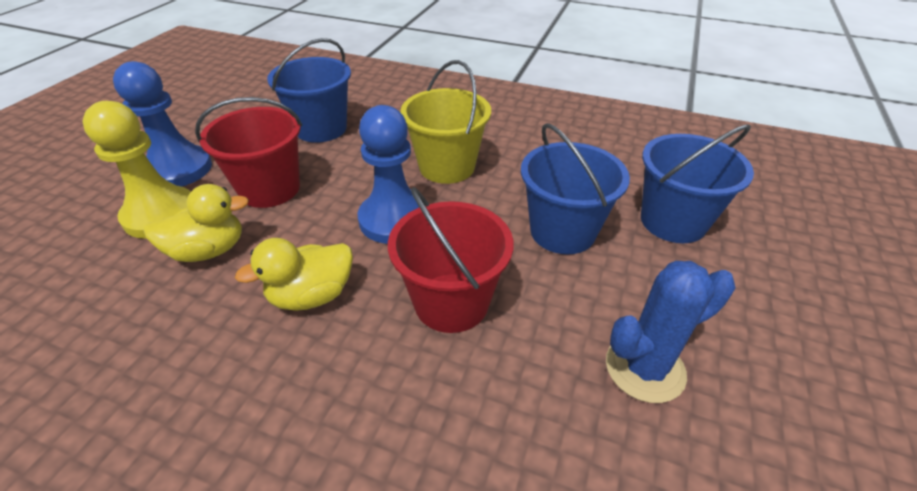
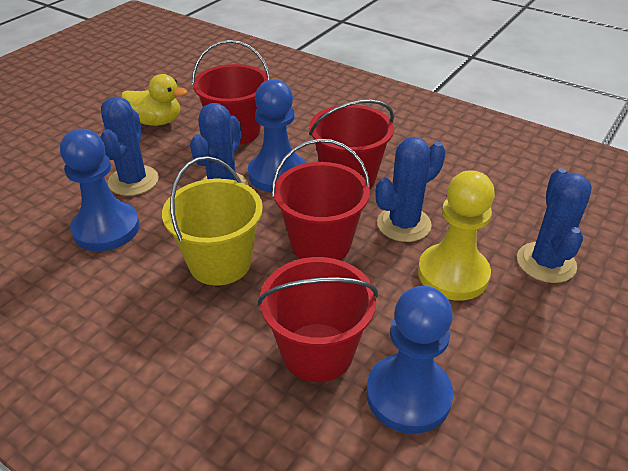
blue bucket: 3 -> 0
blue cactus: 1 -> 4
blue pawn: 2 -> 3
red bucket: 2 -> 4
yellow duck: 2 -> 1

